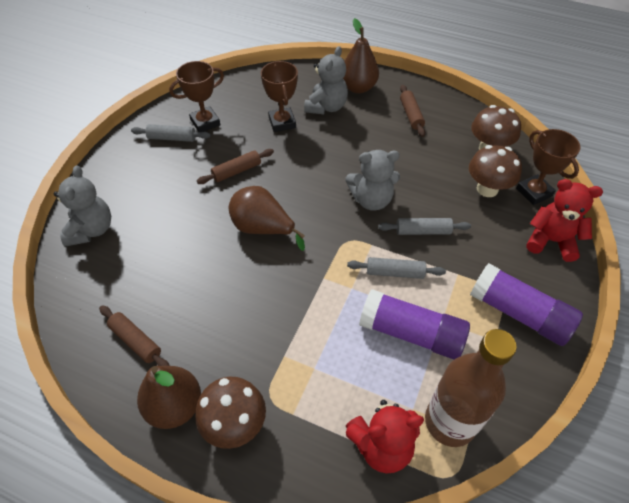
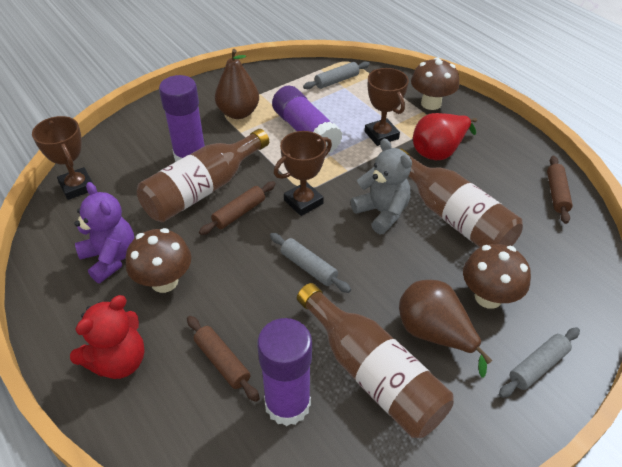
brown bottle: 1 -> 3
brown pear: 3 -> 2
grey teddy bear: 3 -> 1
purple glue stick: 2 -> 3
purple teddy bear: 0 -> 1
red pear: 0 -> 1
red teddy bear: 2 -> 1

